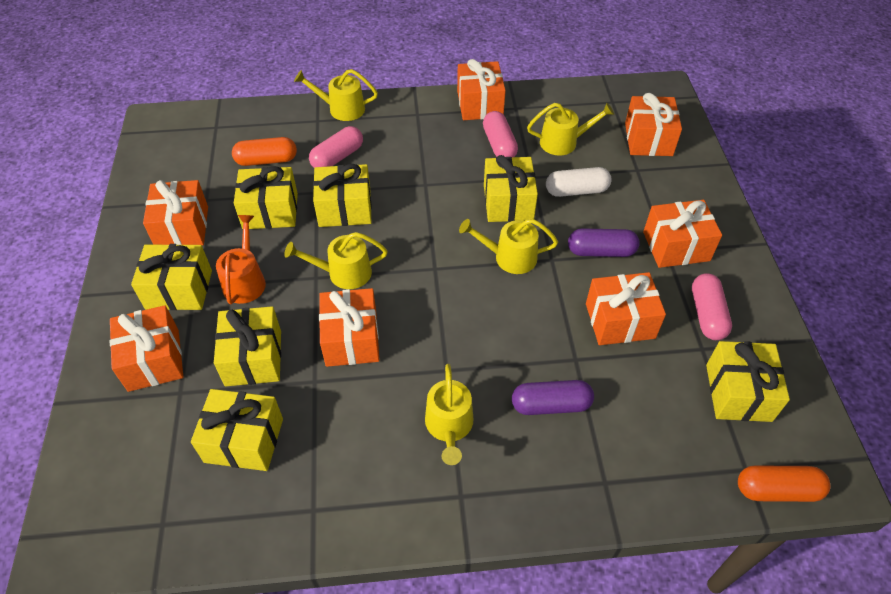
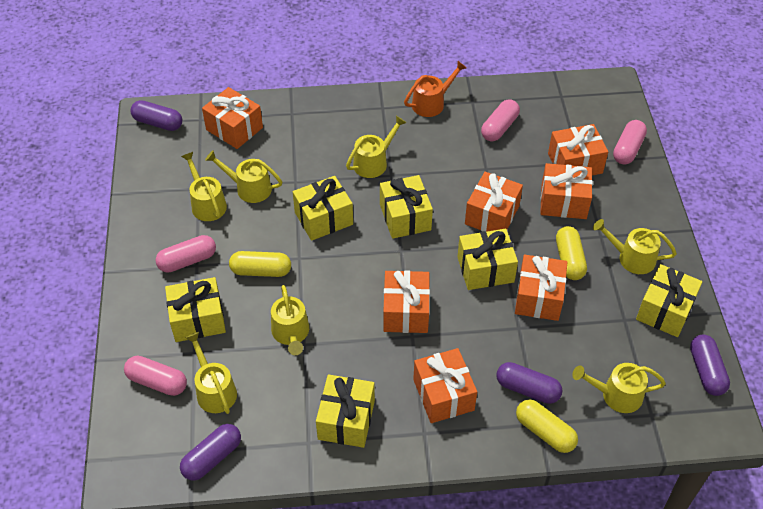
orange capsule: 2 -> 0
pink capsule: 3 -> 4
purple capsule: 2 -> 4
white capsule: 1 -> 0
yellow capsule: 0 -> 3
yellow gift: 7 -> 6
yellow watering can: 5 -> 7

